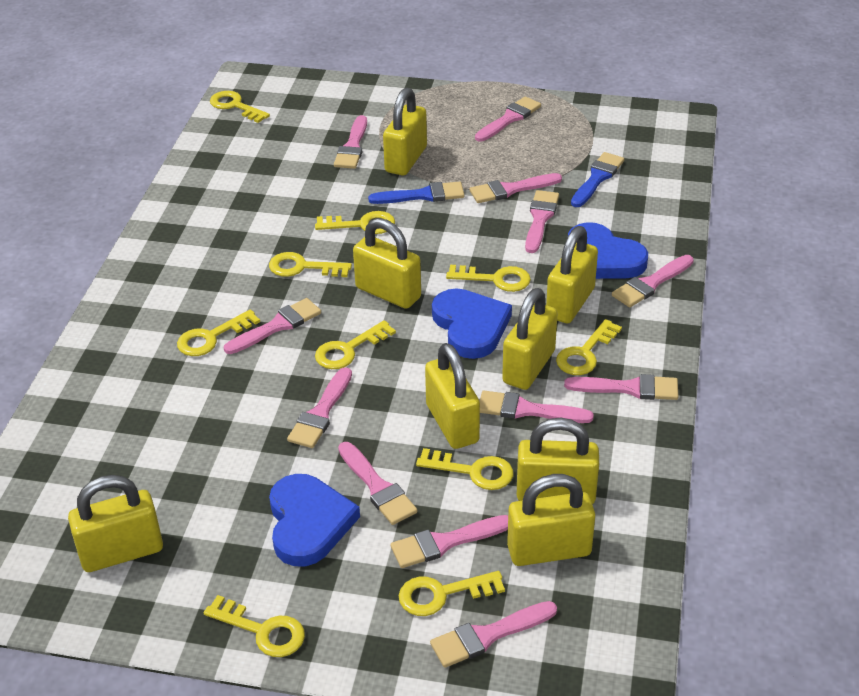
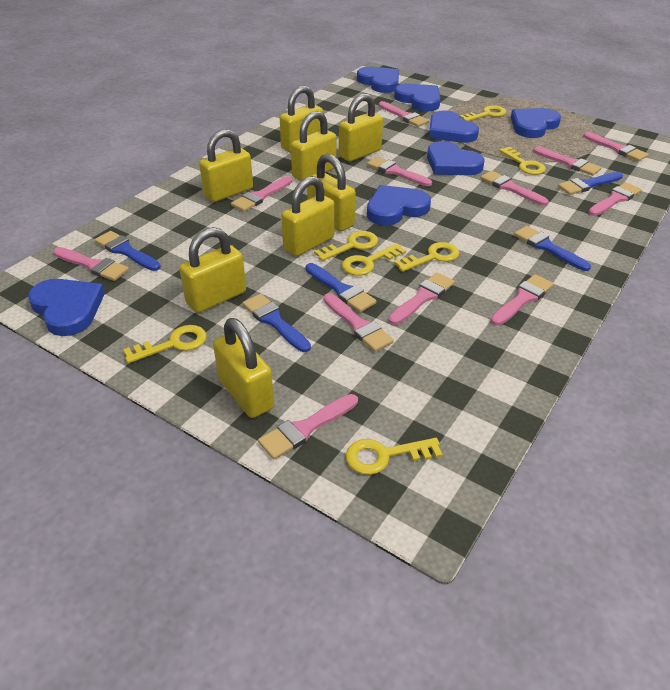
blue brush: 2 -> 5
blue heart: 3 -> 7
yellow key: 10 -> 7

